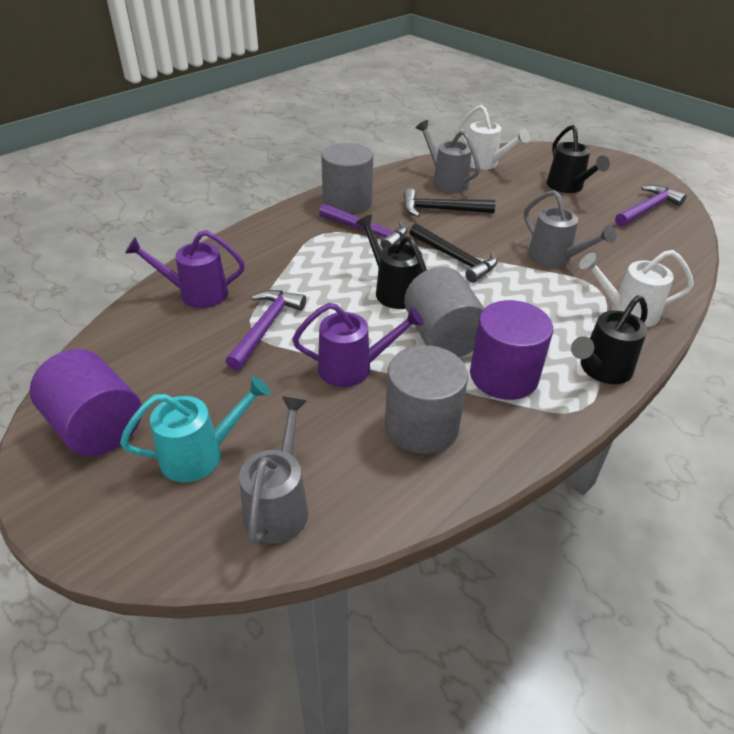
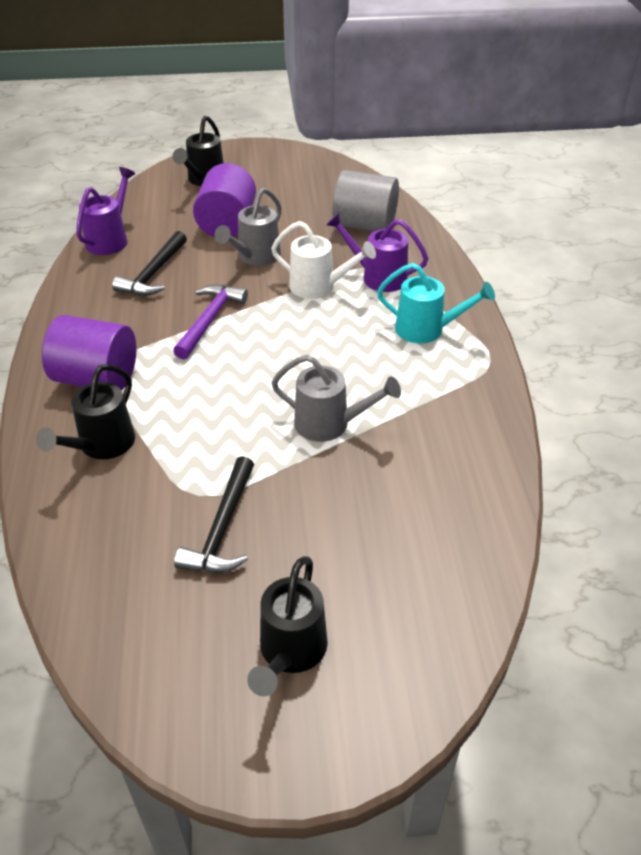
grey cylinder: 3 -> 1
grey watering can: 3 -> 2
purple hammer: 3 -> 1
white watering can: 2 -> 1

